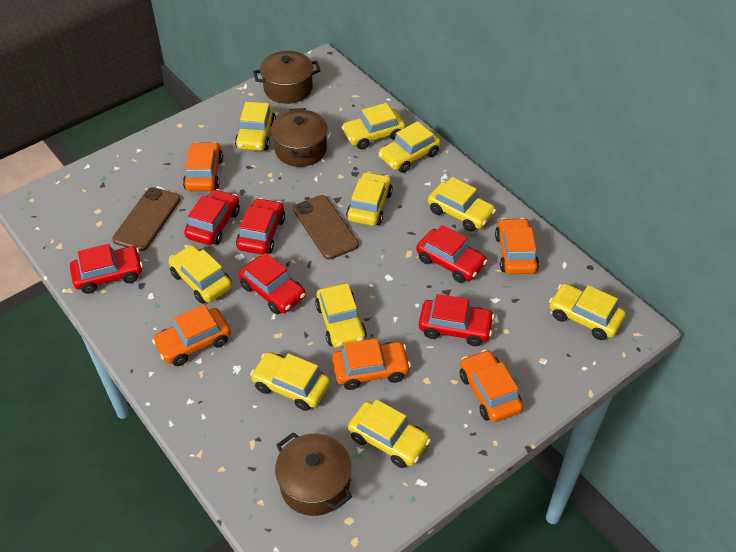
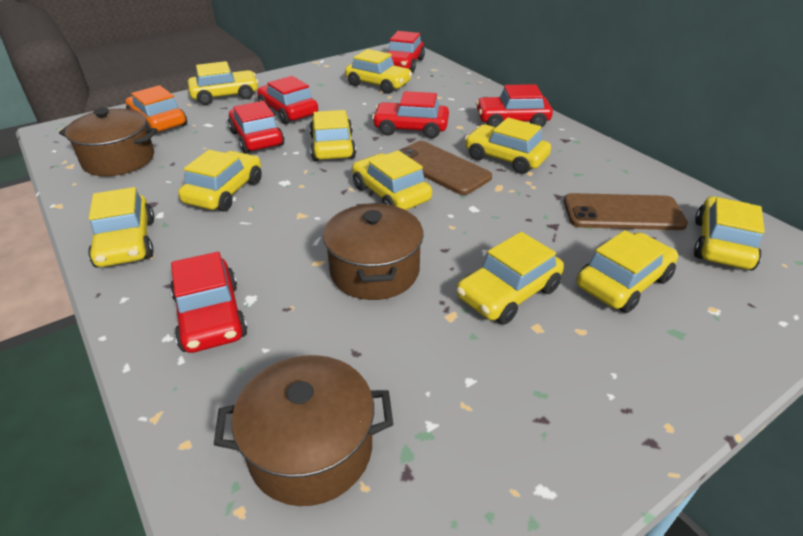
orange car: 5 -> 1

